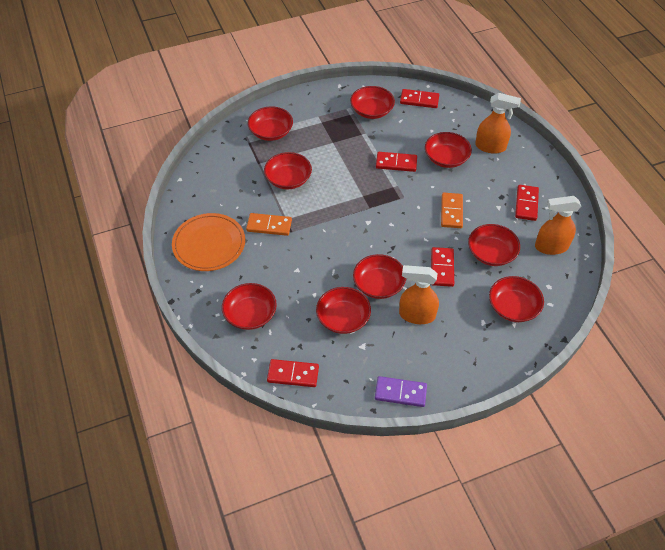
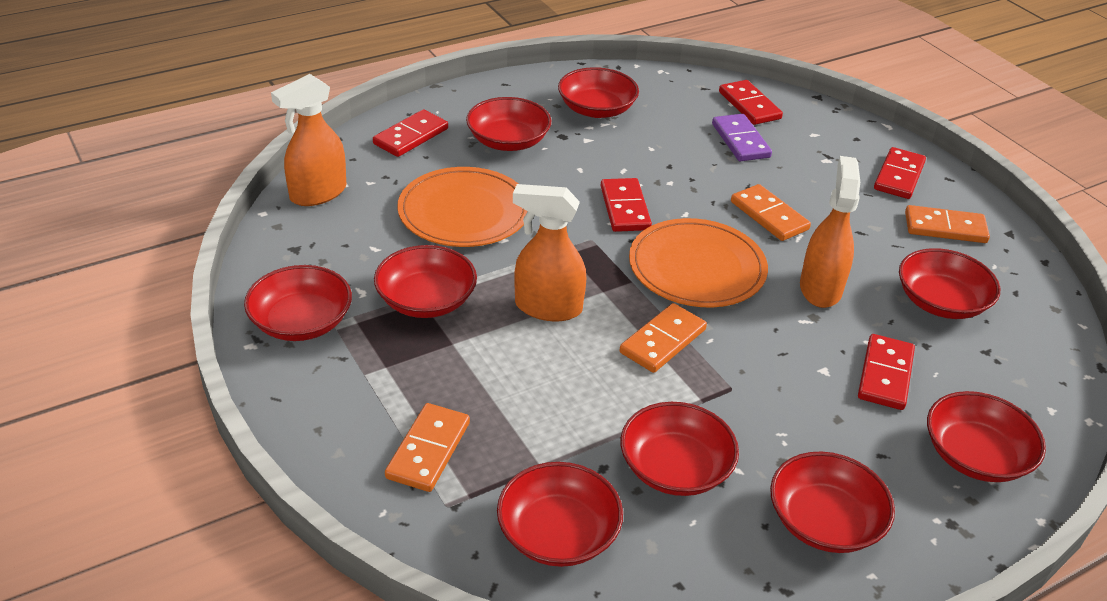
orange domino: 2 -> 4
orange plate: 1 -> 2

